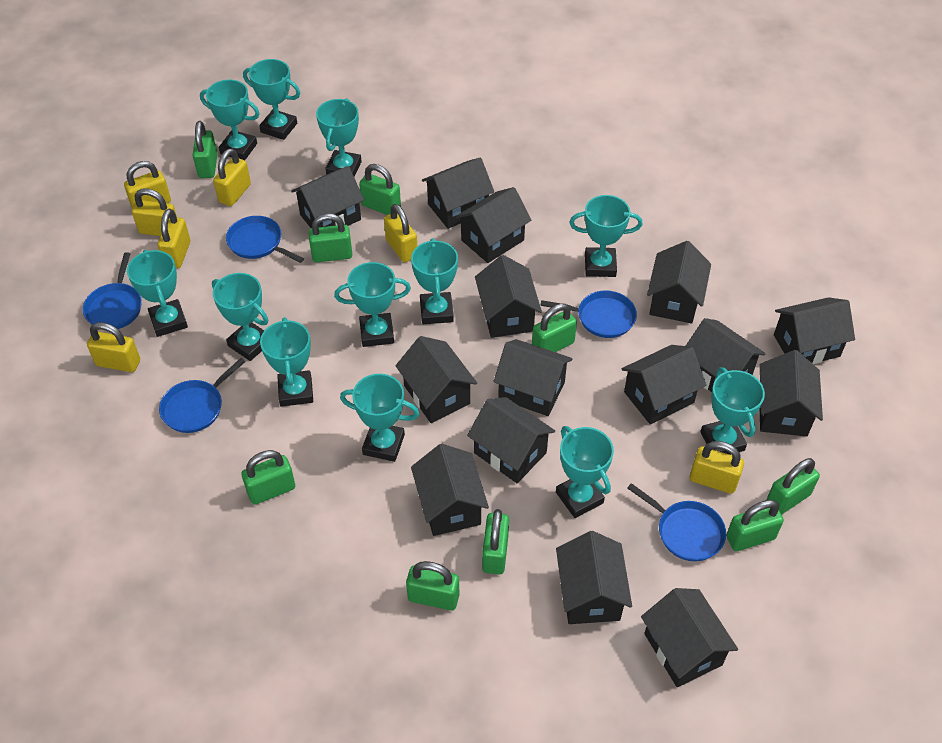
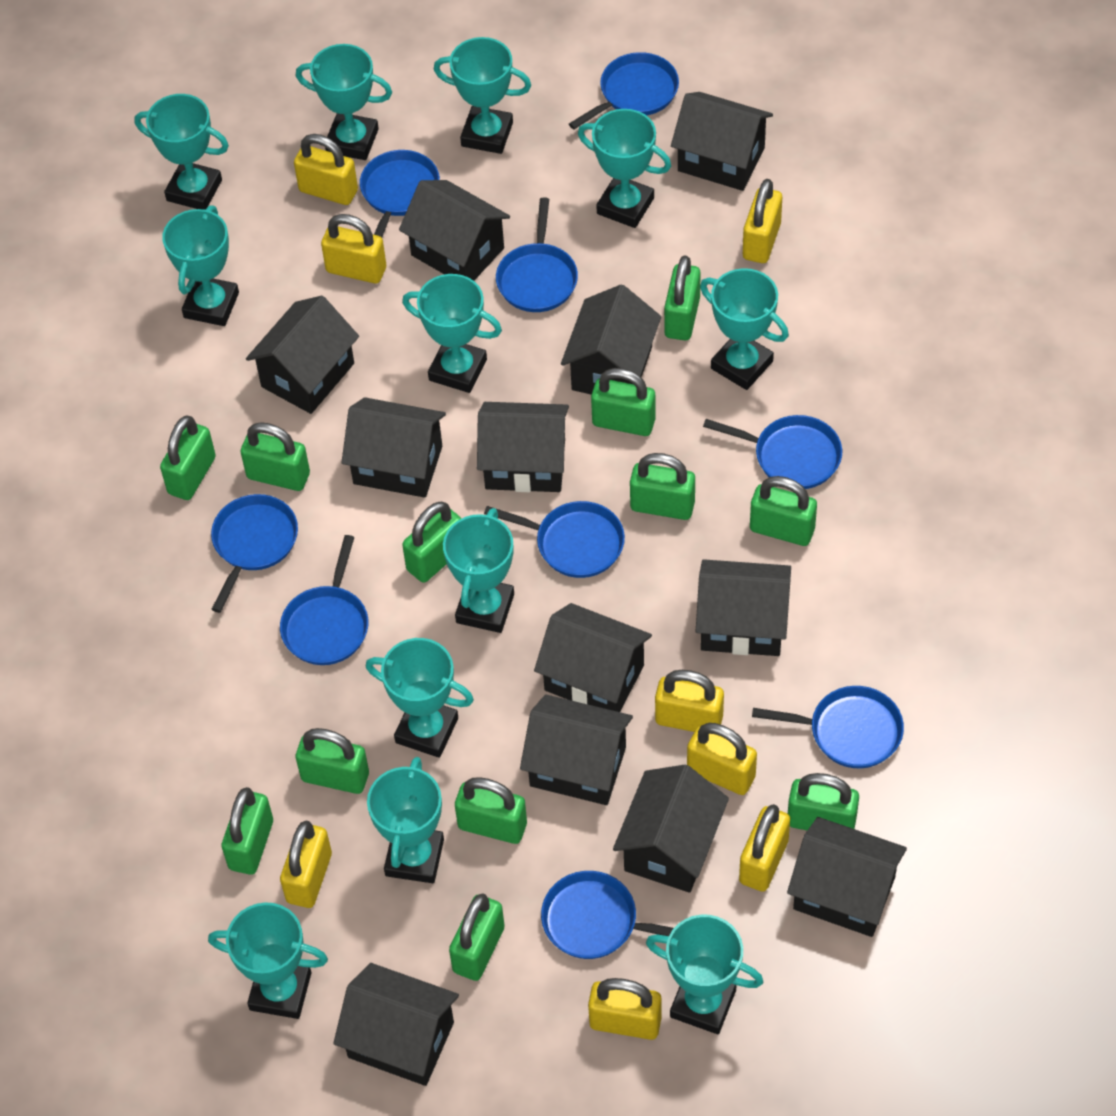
black house: 15 -> 12
blue pan: 5 -> 9
green padlock: 9 -> 12
yellow padlock: 7 -> 8

